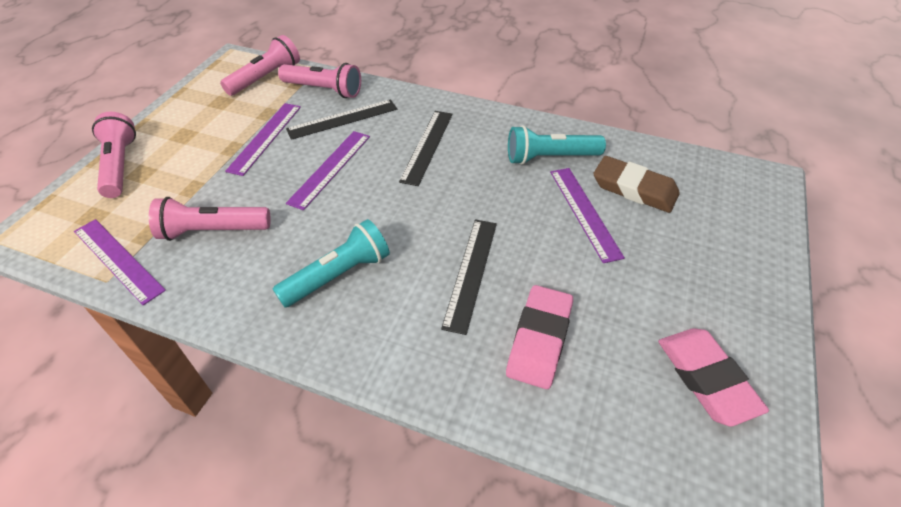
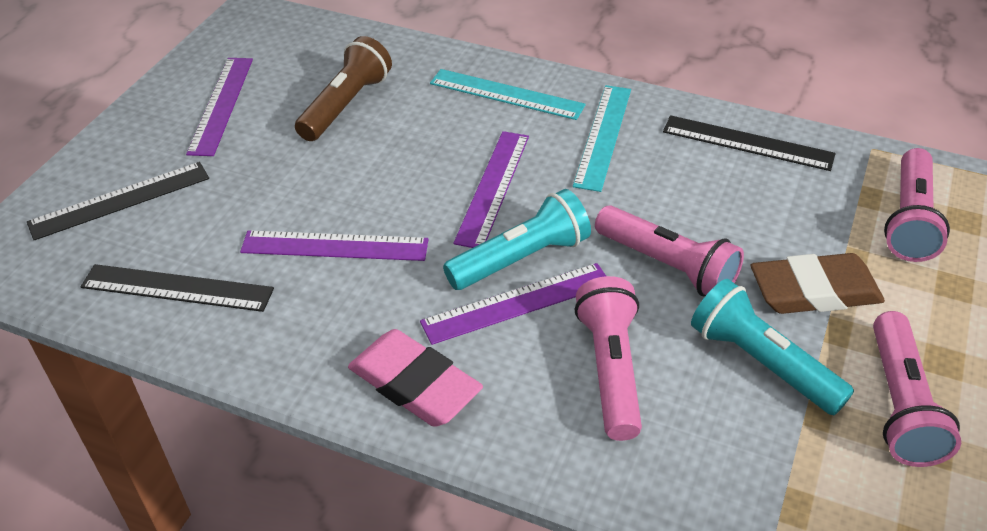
brown flashlight: 0 -> 1
pink eraser: 2 -> 1
turquoise ruler: 0 -> 2

